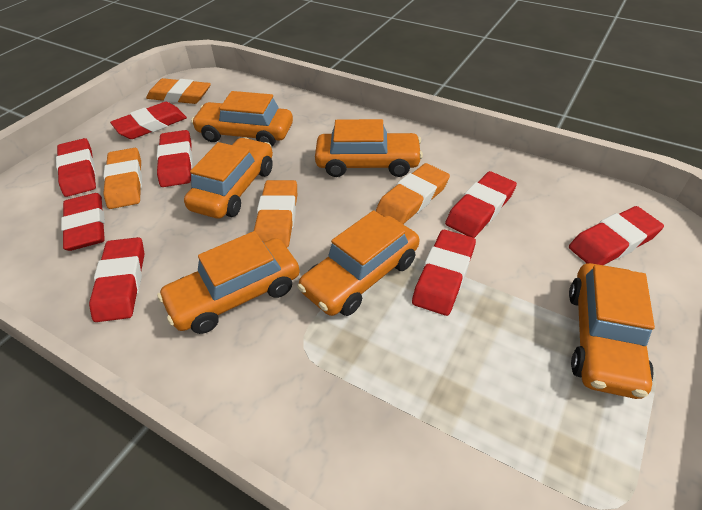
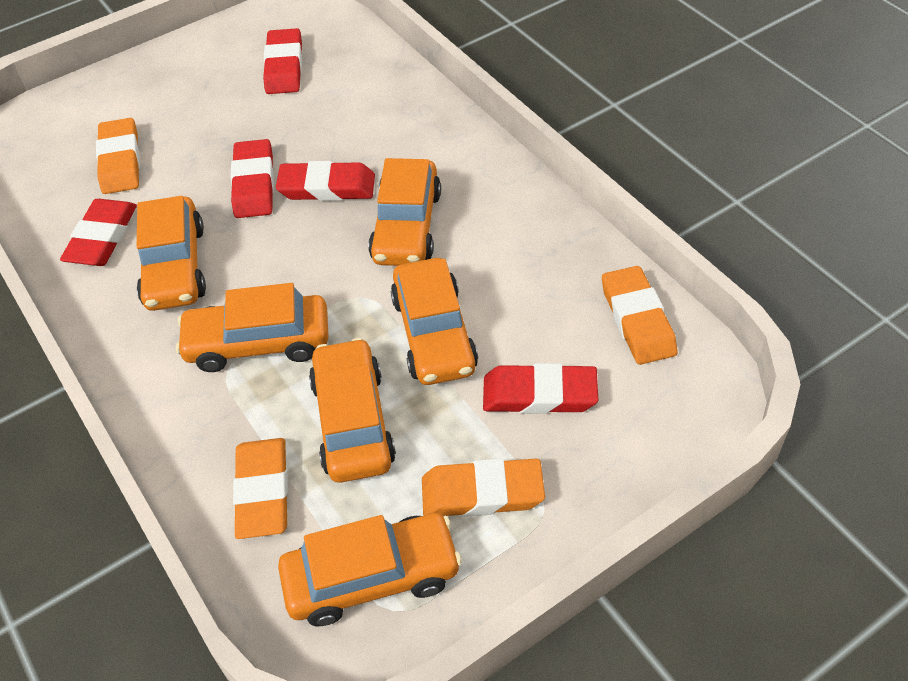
red eraser: 8 -> 5

